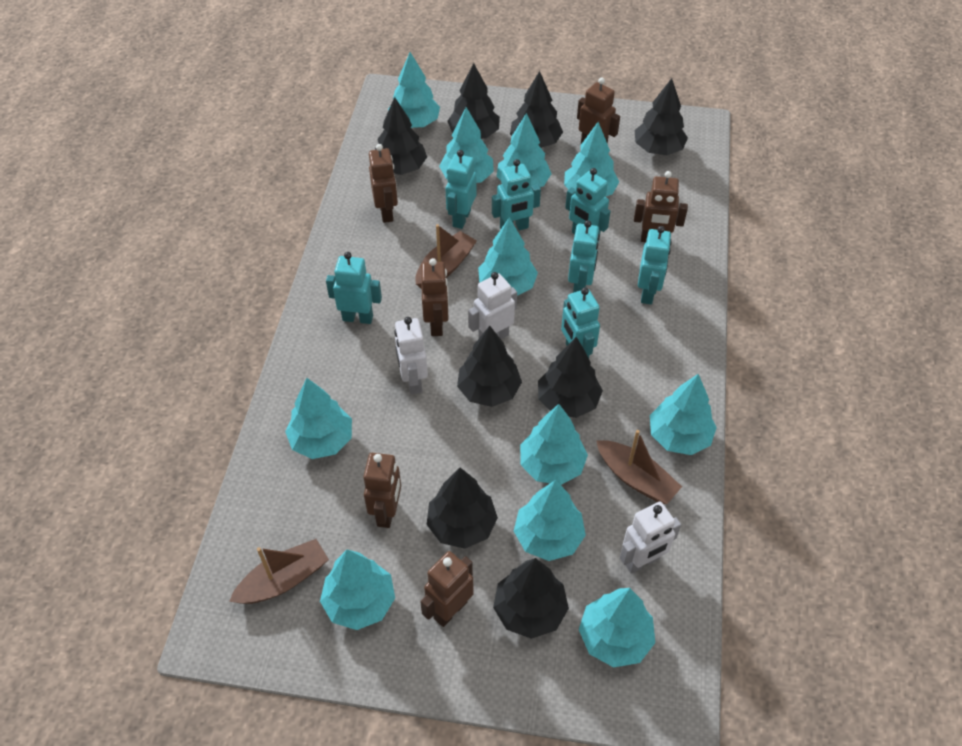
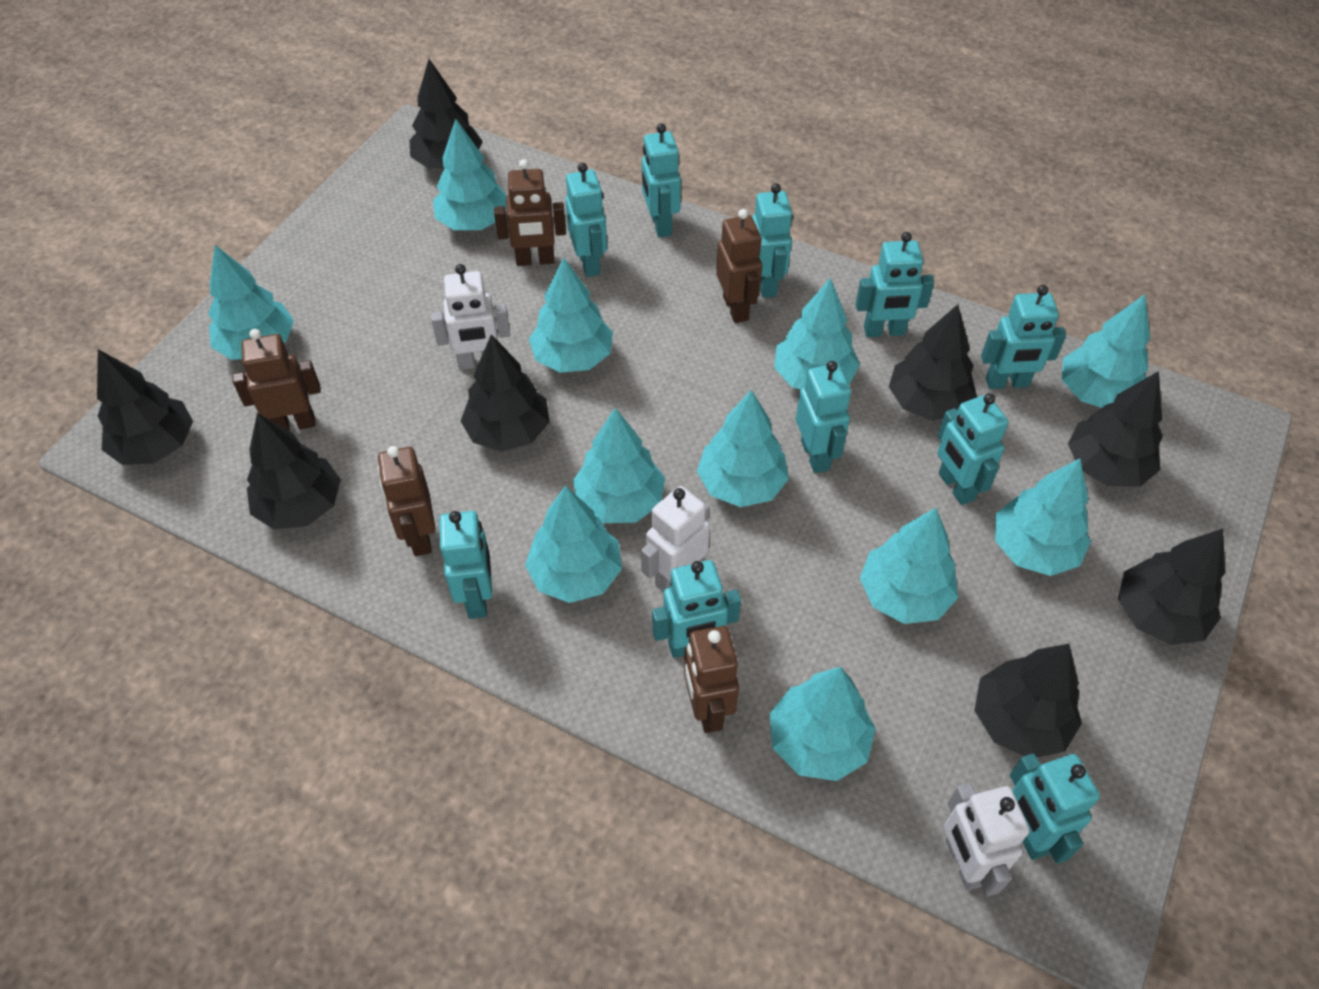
brown boat: 3 -> 0
brown robot: 6 -> 5
turquoise robot: 7 -> 10

